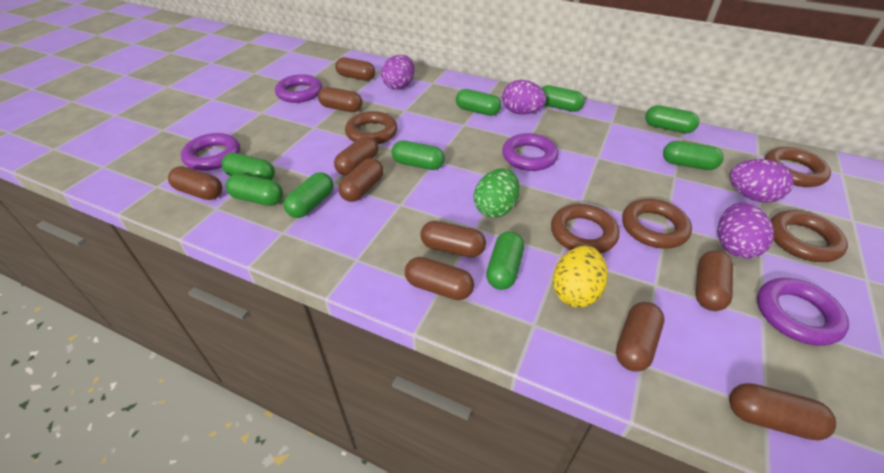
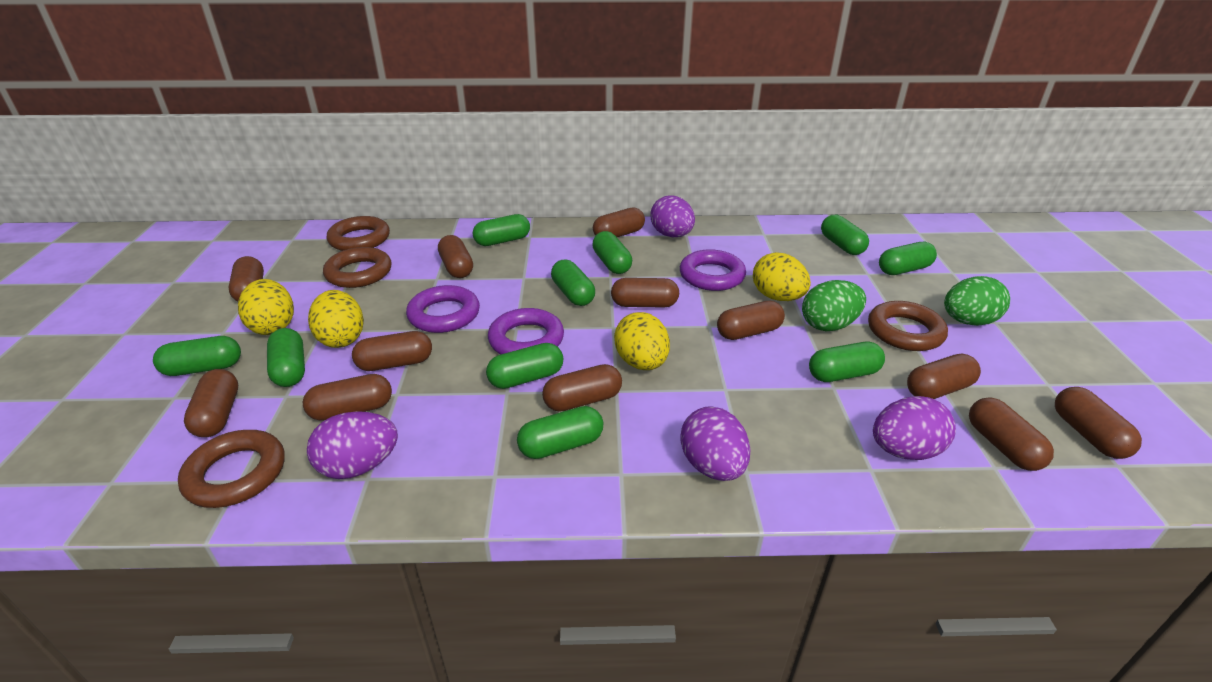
brown capsule: 10 -> 12
brown ring: 5 -> 4
green capsule: 9 -> 10
green egg: 1 -> 2
purple ring: 4 -> 3
yellow egg: 1 -> 4

